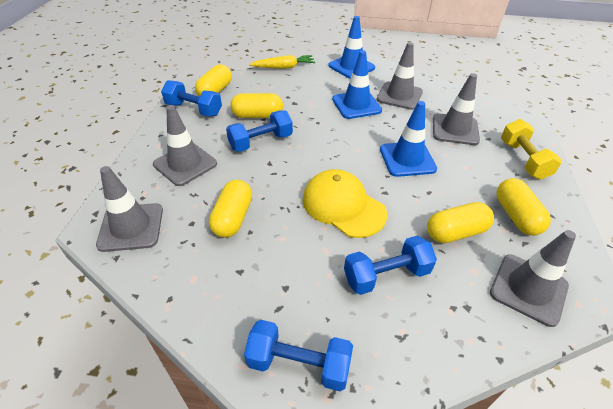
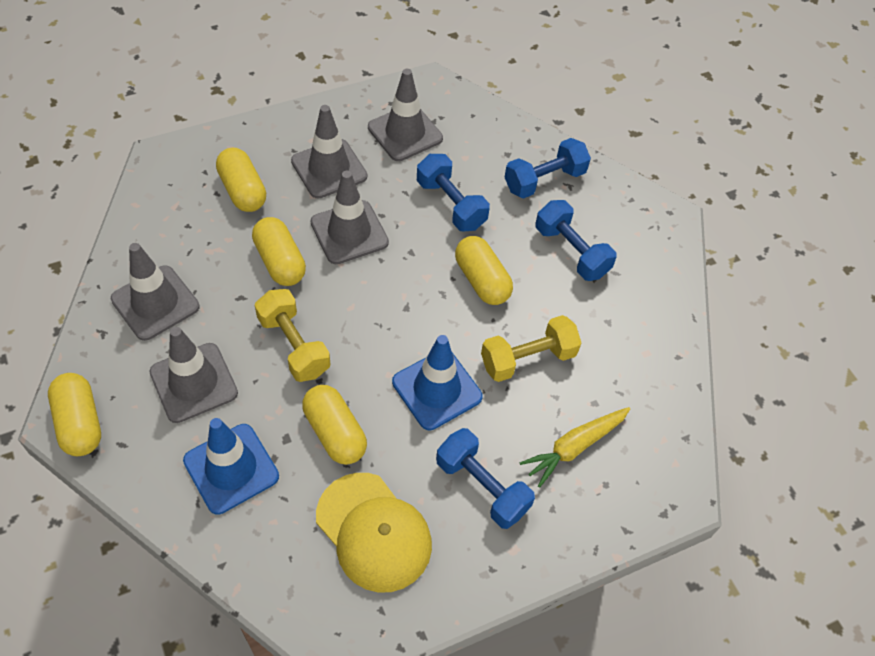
blue traffic cone: 3 -> 2
yellow dumbbell: 1 -> 2

